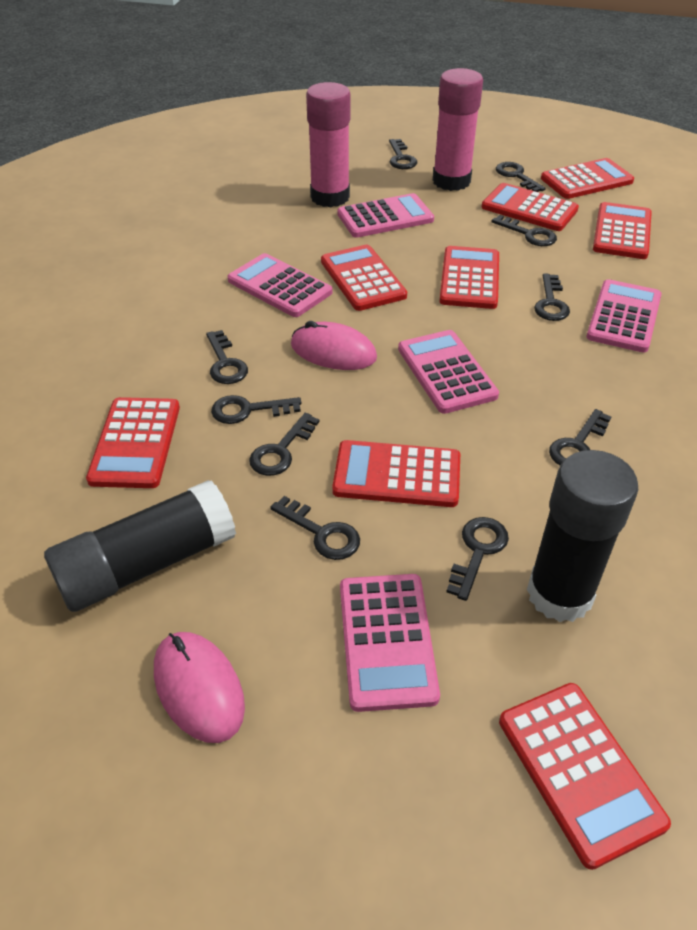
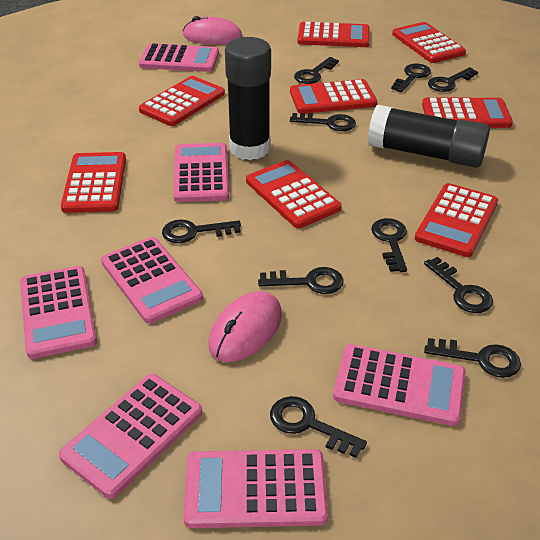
pink calculator: 5 -> 7
pink glue stick: 2 -> 0

